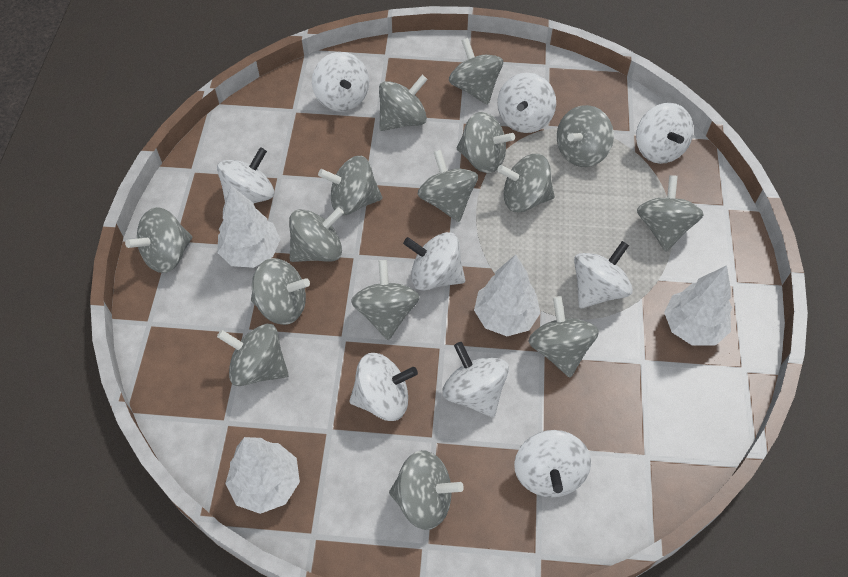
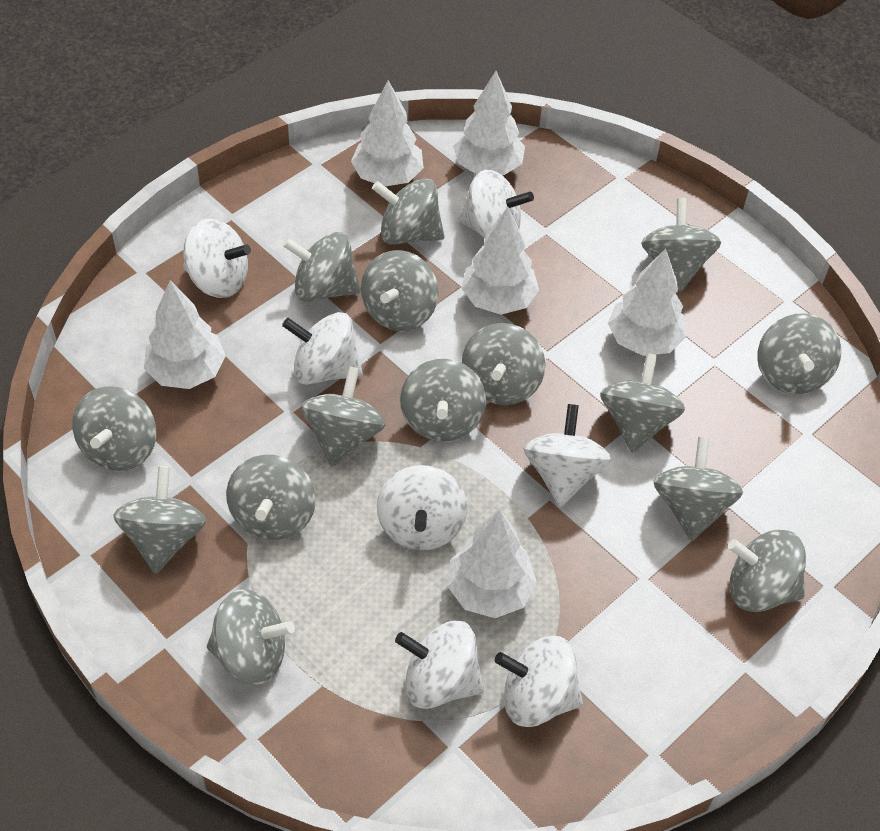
white spinning top: 9 -> 7
white tree: 4 -> 6

